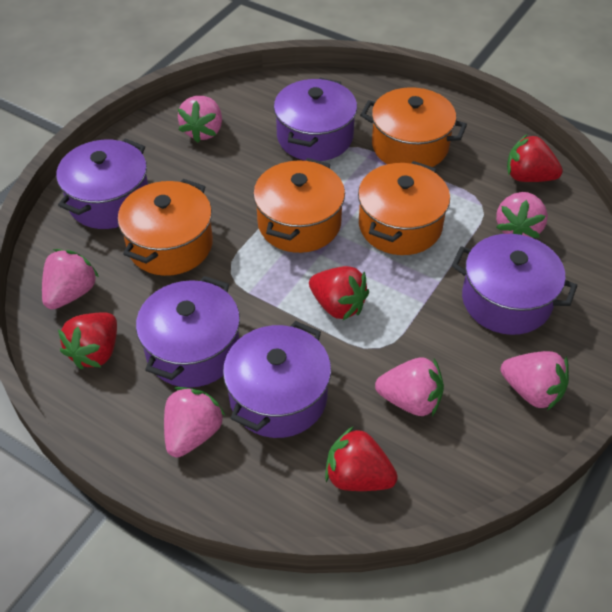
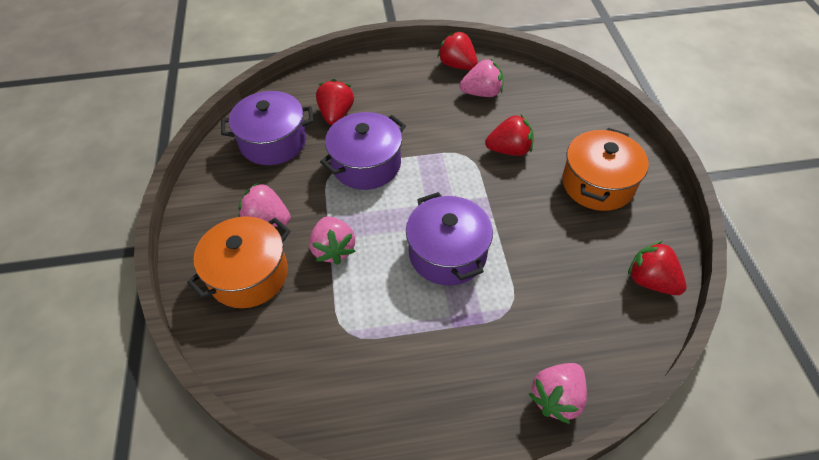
orange pot: 4 -> 2
pink strawberry: 6 -> 4
purple pot: 5 -> 3

